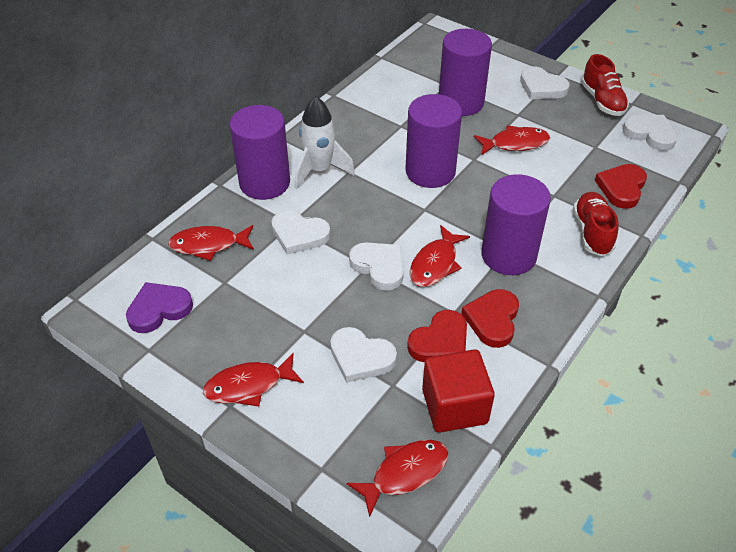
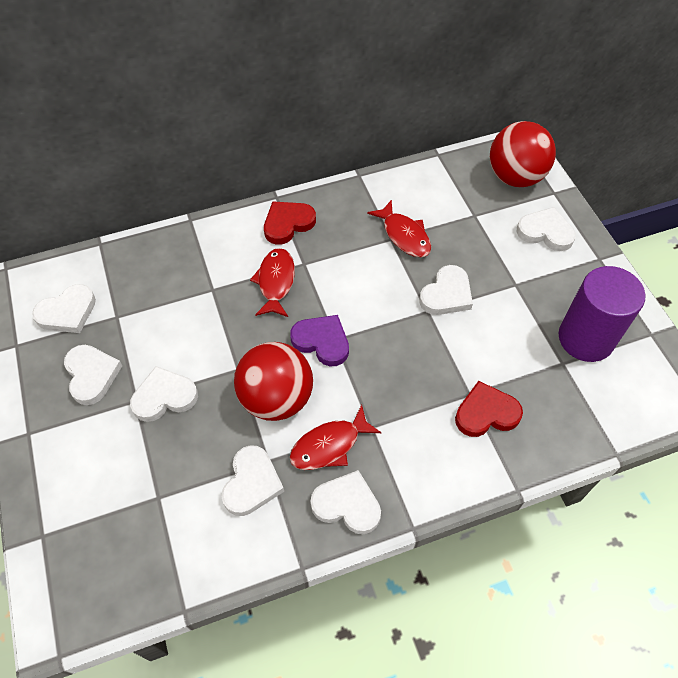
purple cylinder: 4 -> 1
red ball: 0 -> 2
red cube: 1 -> 0
red fish: 5 -> 3
red heart: 3 -> 2
red shoe: 2 -> 0
white heart: 5 -> 7
white rocket: 1 -> 0

